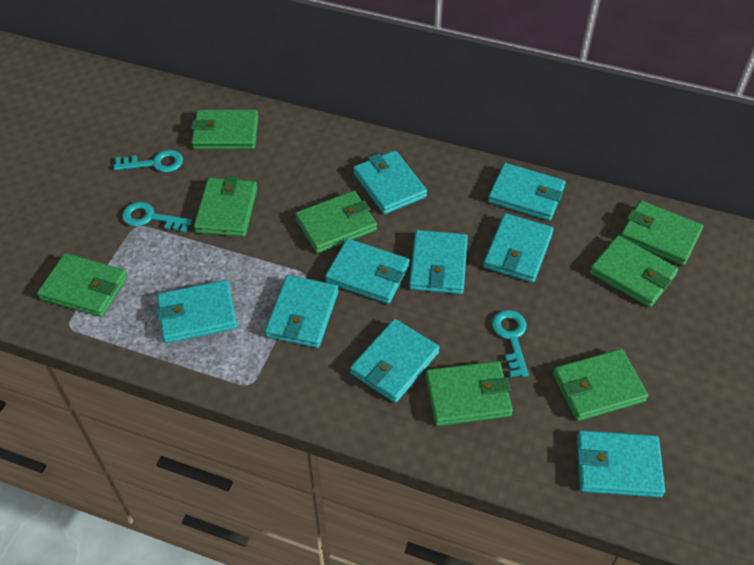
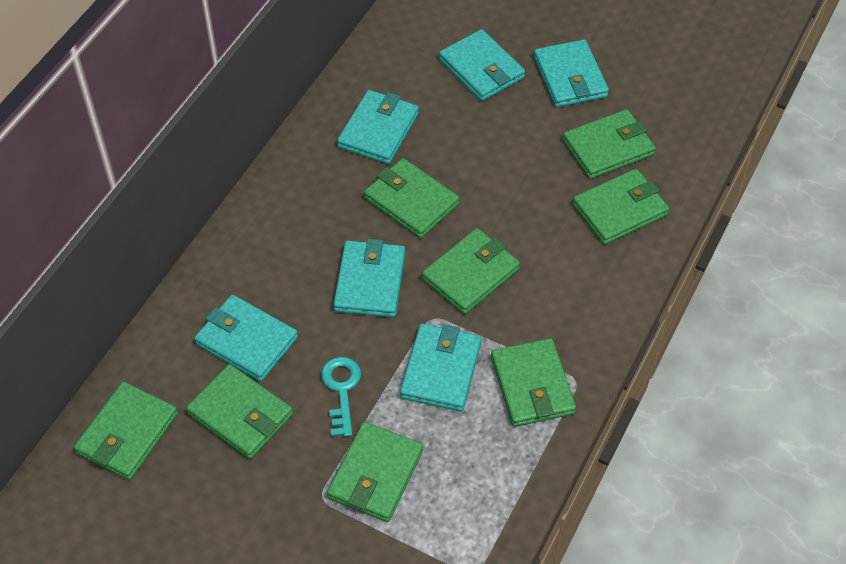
turquoise key: 3 -> 1
turquoise wallet: 9 -> 6

